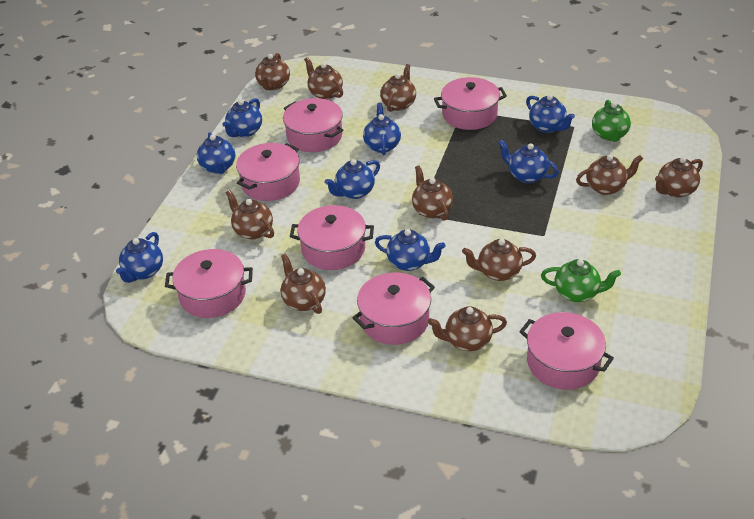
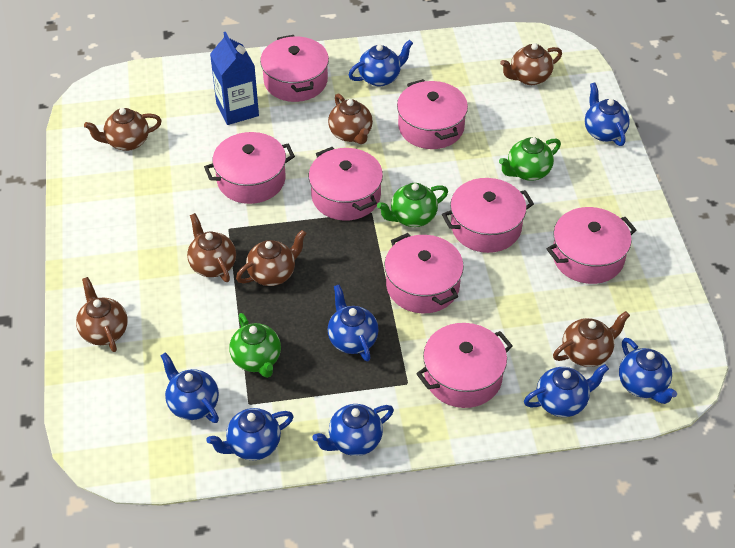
blue carton: 0 -> 1
brown teapot: 10 -> 7
green teapot: 2 -> 3
pink pot: 7 -> 8

